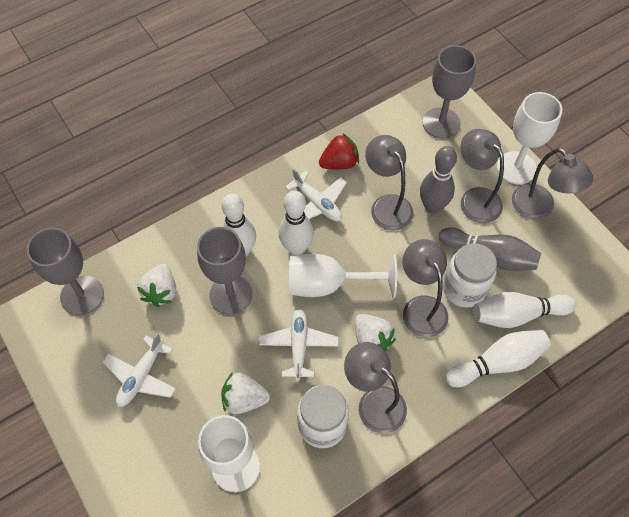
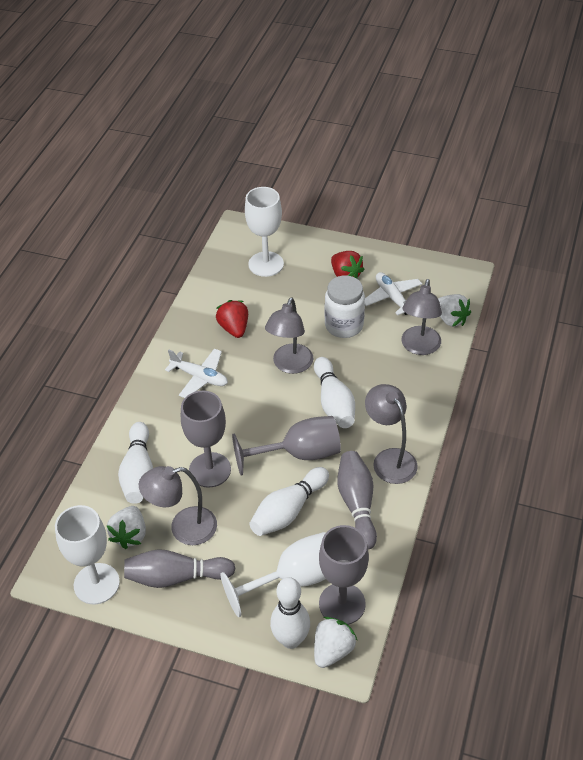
grey lamp: 5 -> 4
red strawberry: 1 -> 2
white jar: 2 -> 1
white plane: 3 -> 2

